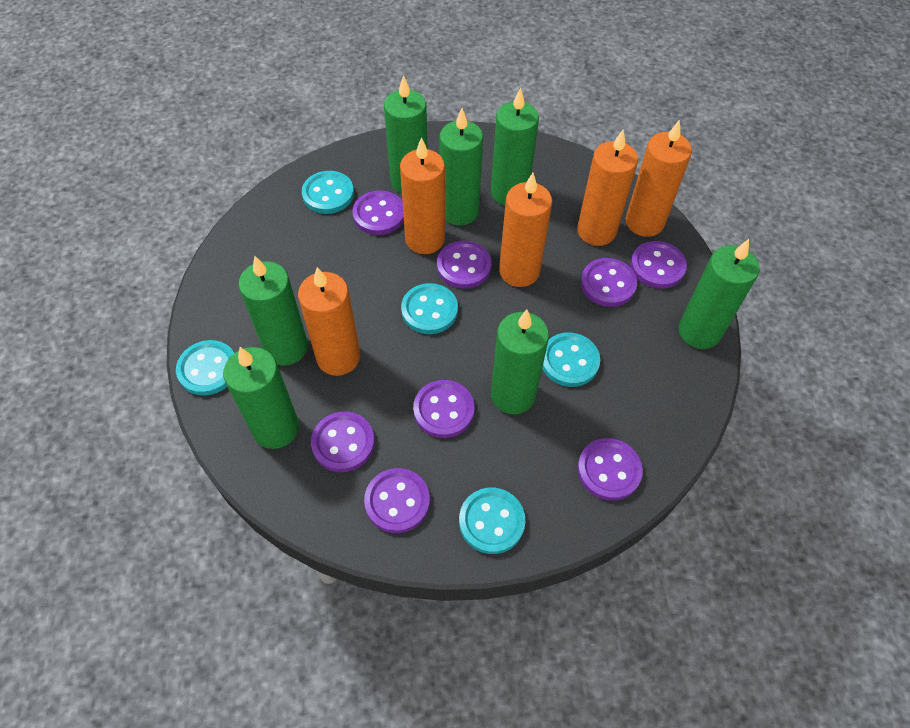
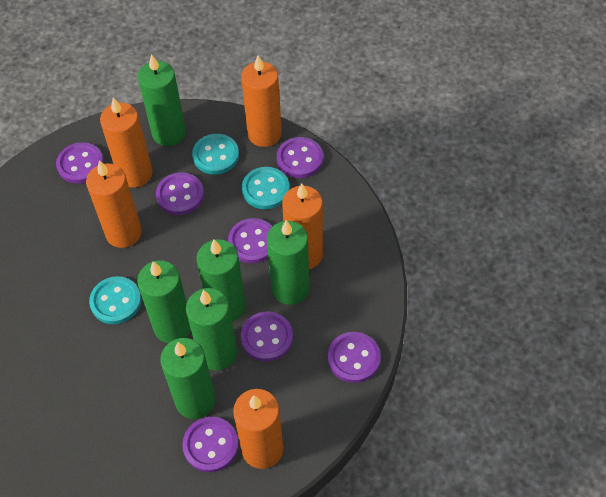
green candle: 7 -> 6
purple button: 8 -> 7
turquoise button: 5 -> 3

